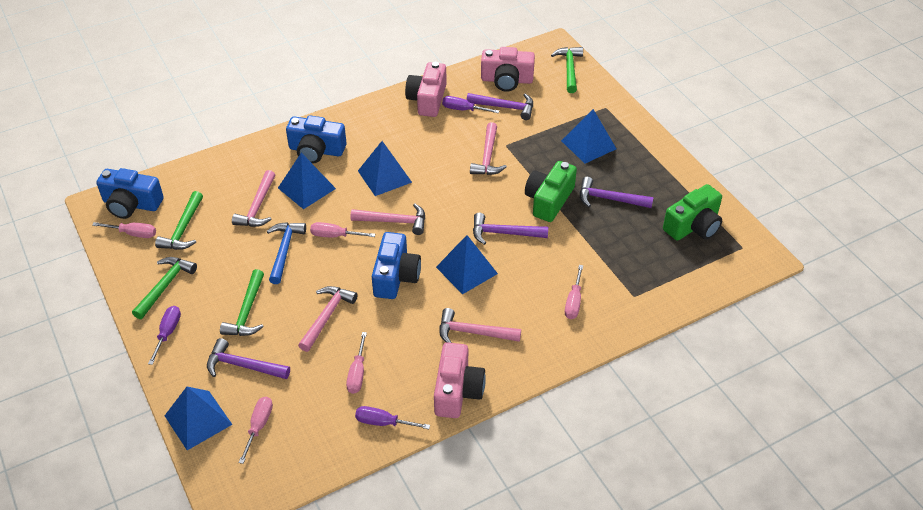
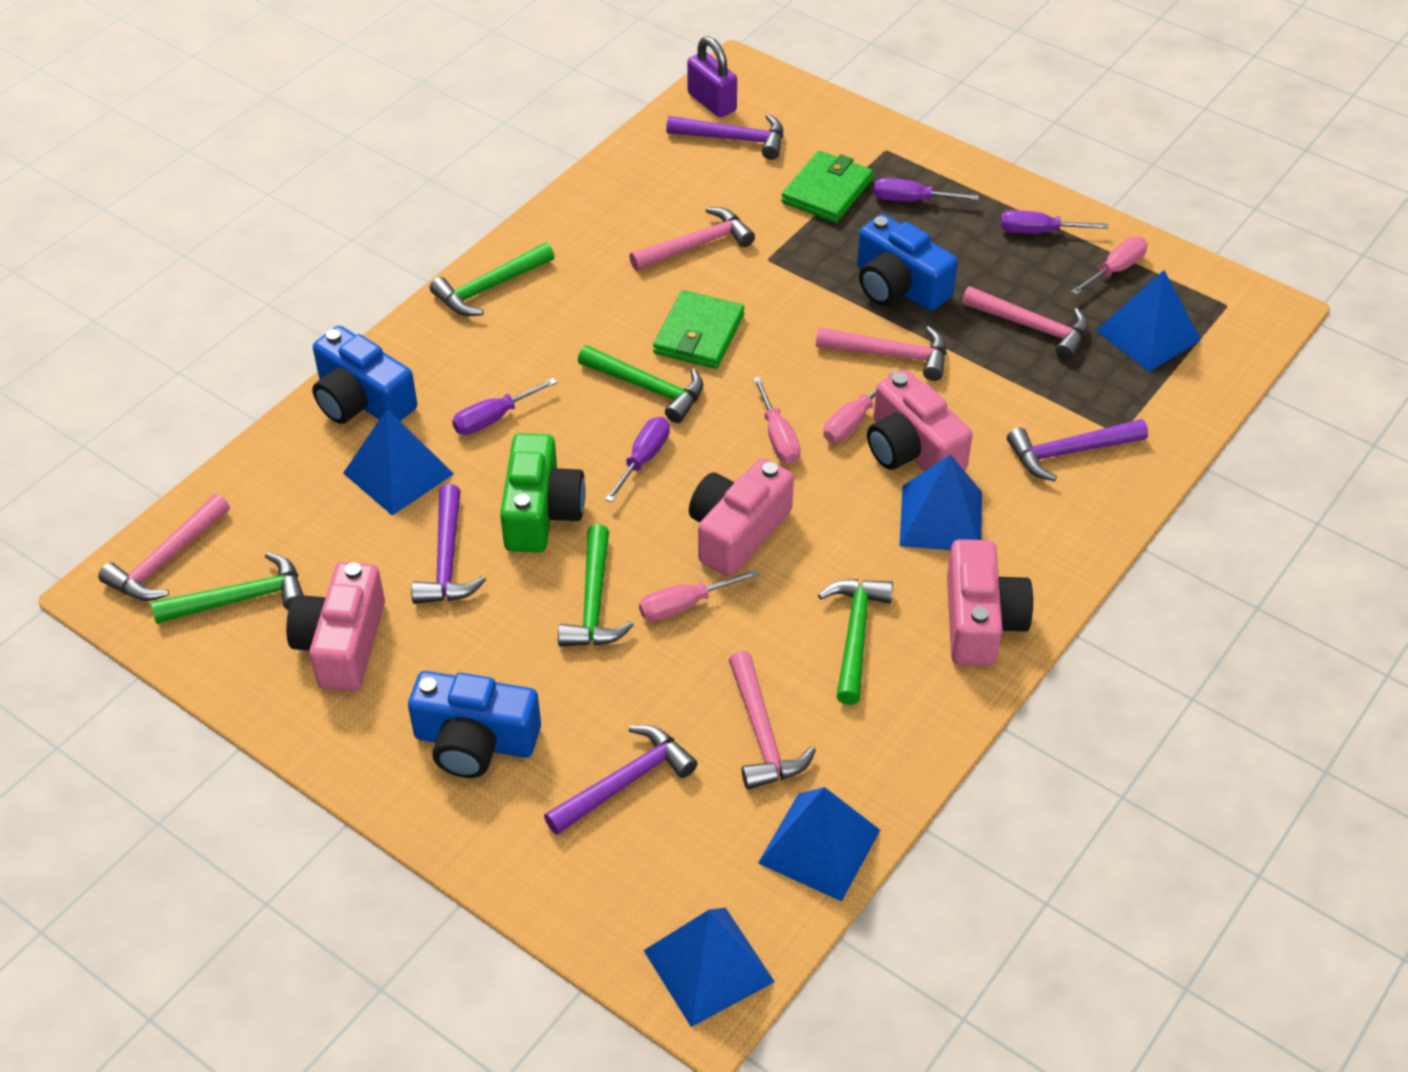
blue hammer: 1 -> 0
green camera: 2 -> 1
green hammer: 4 -> 5
green wallet: 0 -> 2
pink camera: 3 -> 4
pink screwdriver: 5 -> 4
purple padlock: 0 -> 1
purple screwdriver: 3 -> 4

